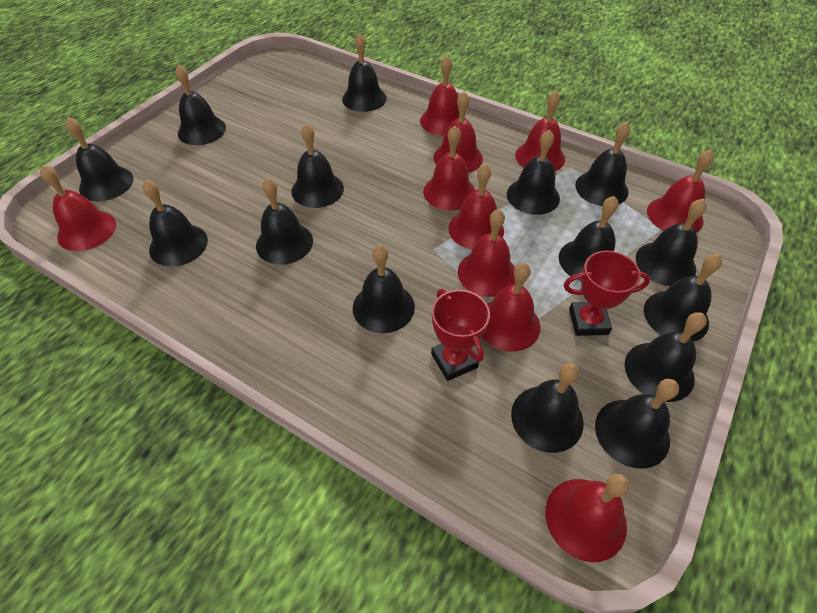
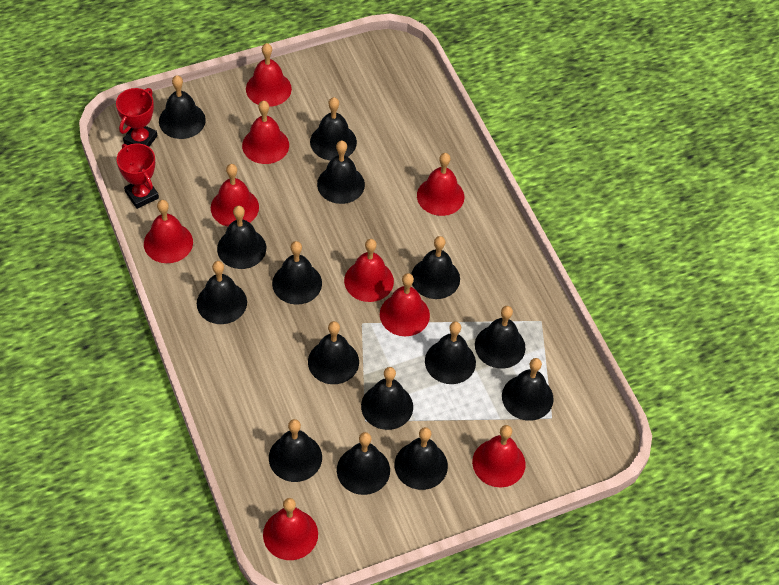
red bell: 10 -> 9

